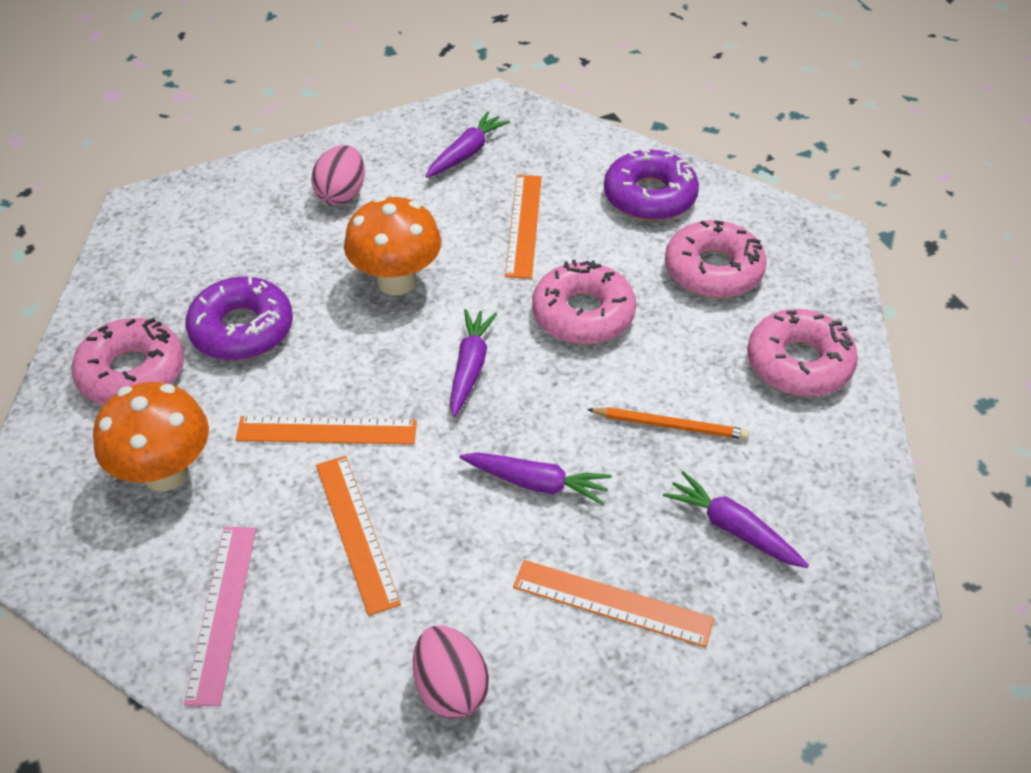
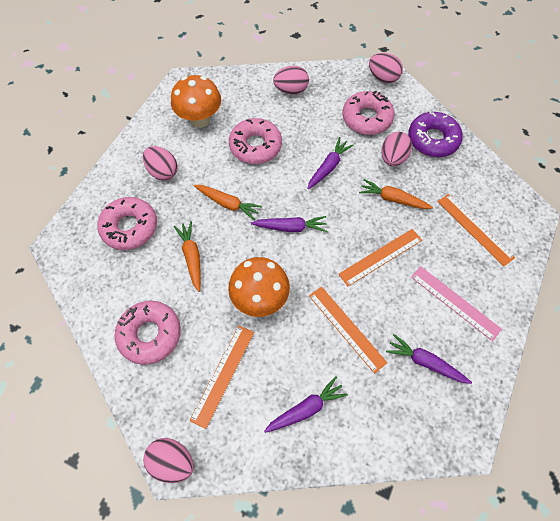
orange carrot: 0 -> 3
orange pencil: 1 -> 0
pink egg: 2 -> 5
purple donut: 2 -> 1

